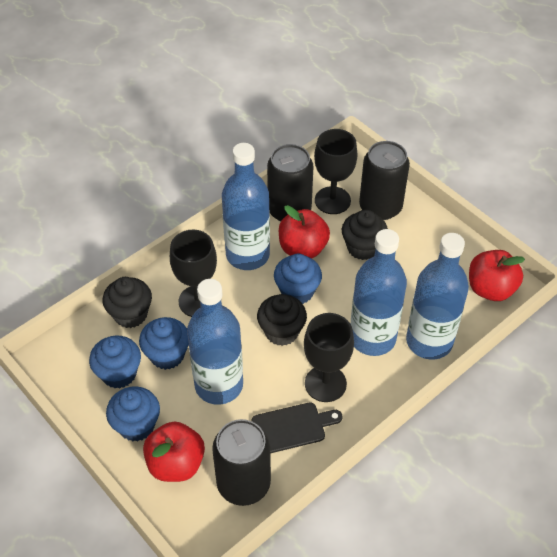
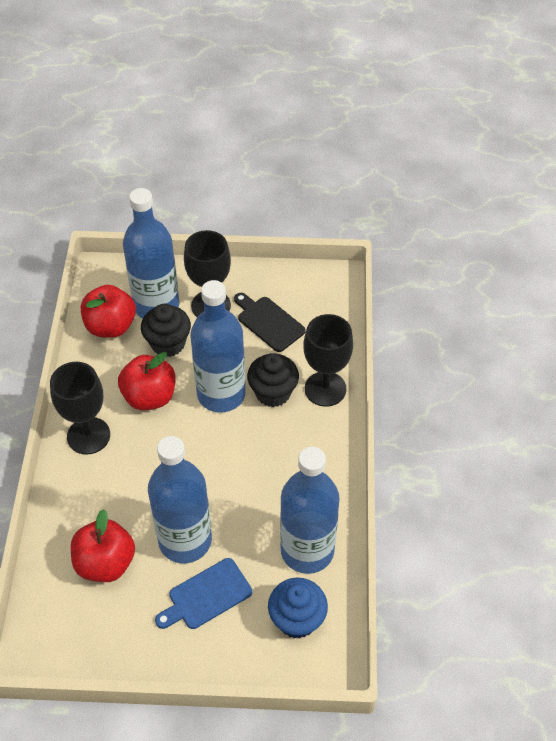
black can: 3 -> 0
black cupcake: 3 -> 2
blue cupcake: 4 -> 1
blue cutting board: 0 -> 1

